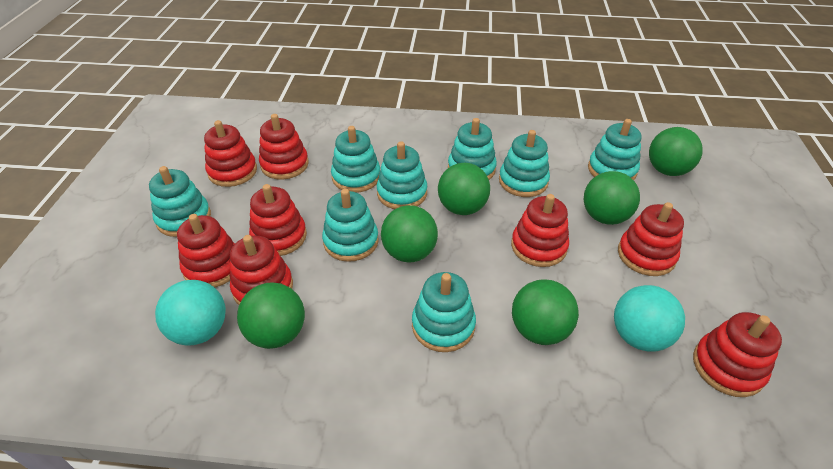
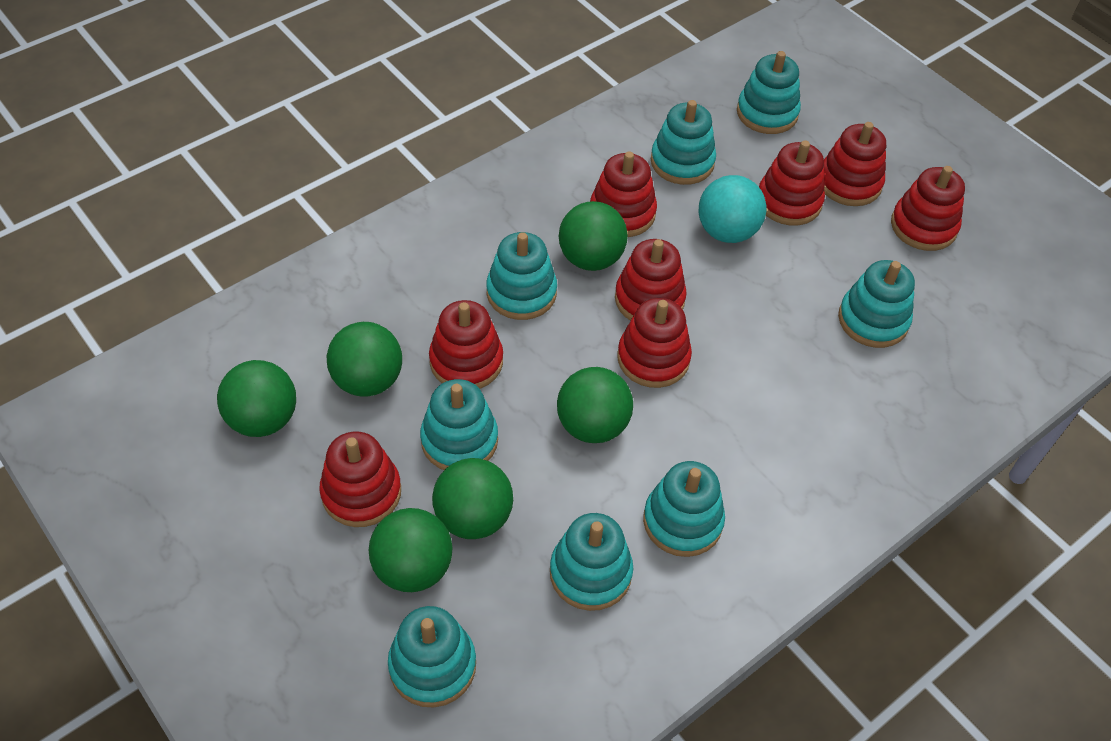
turquoise ball: 2 -> 1

